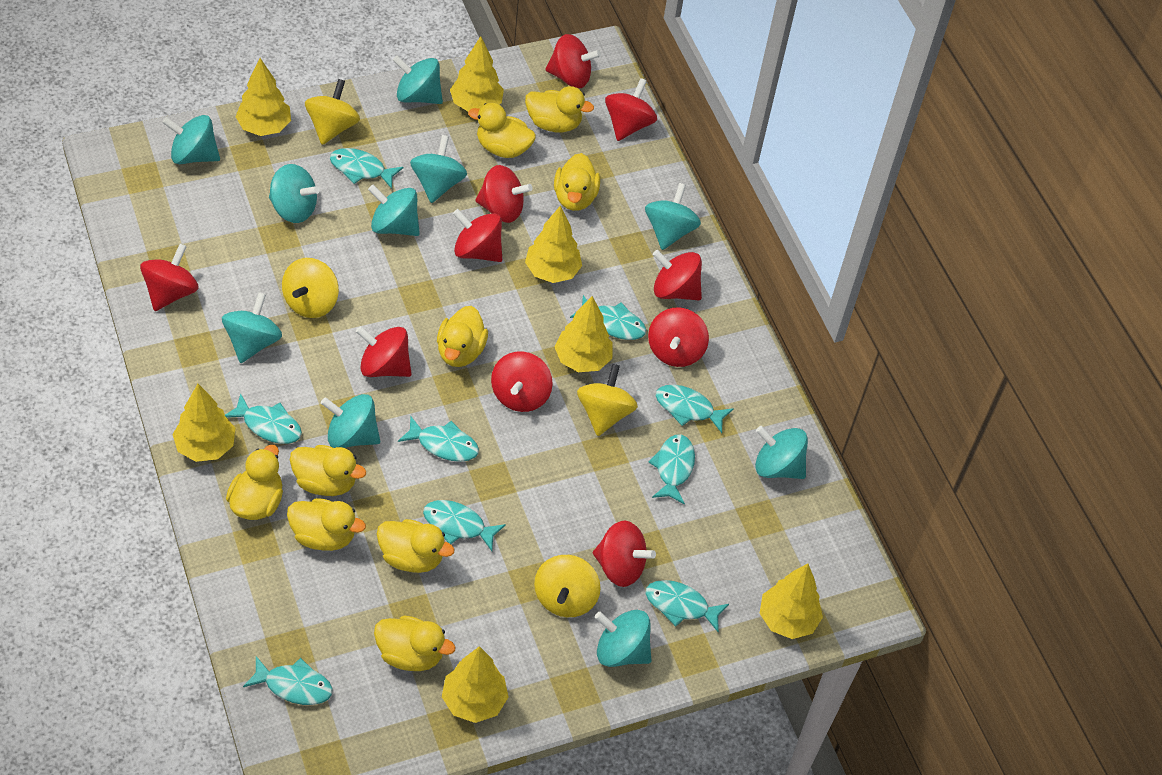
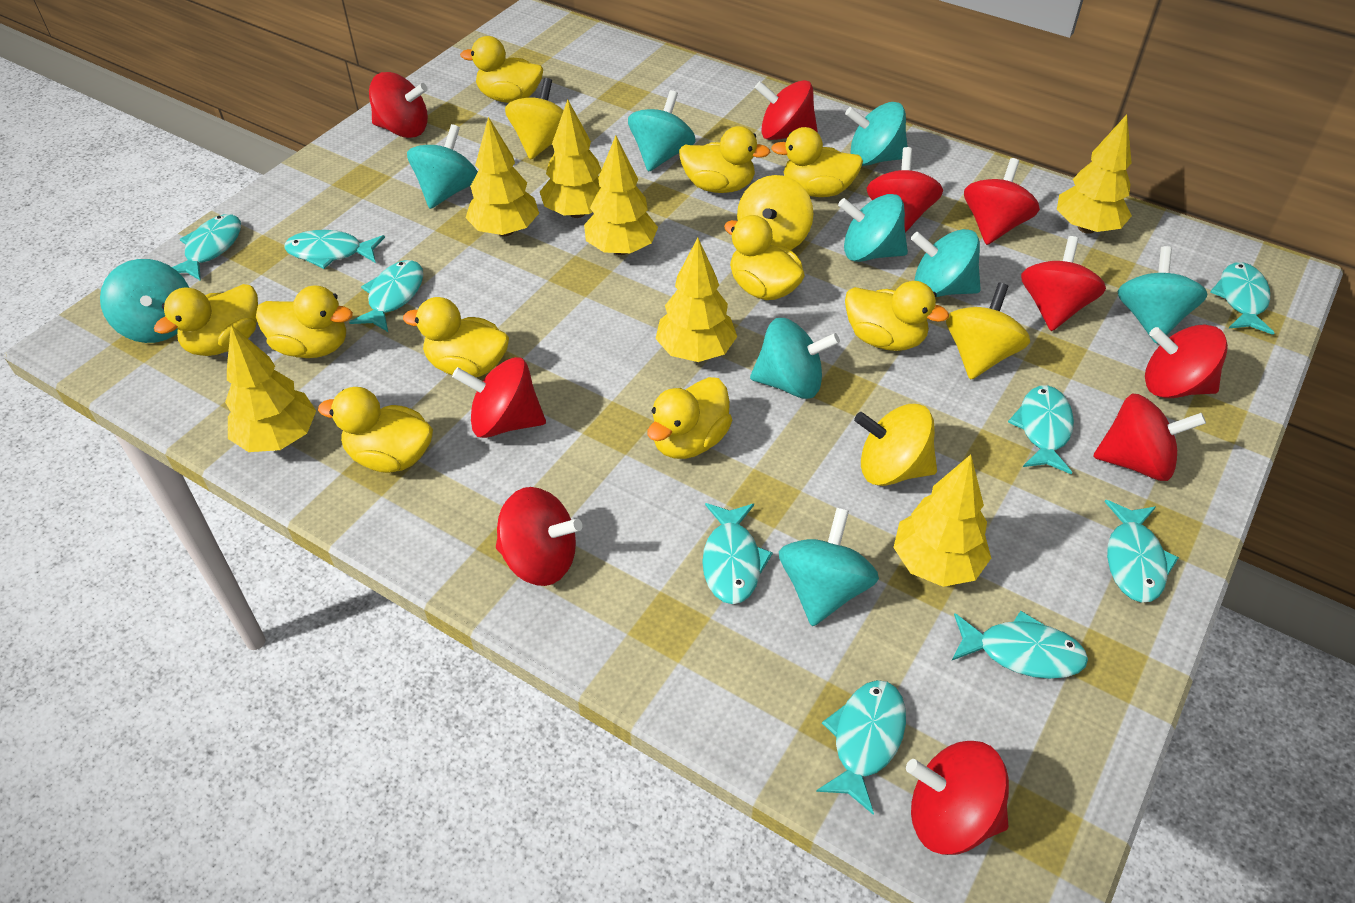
turquoise spinning top: 10 -> 9
yellow duck: 9 -> 10

